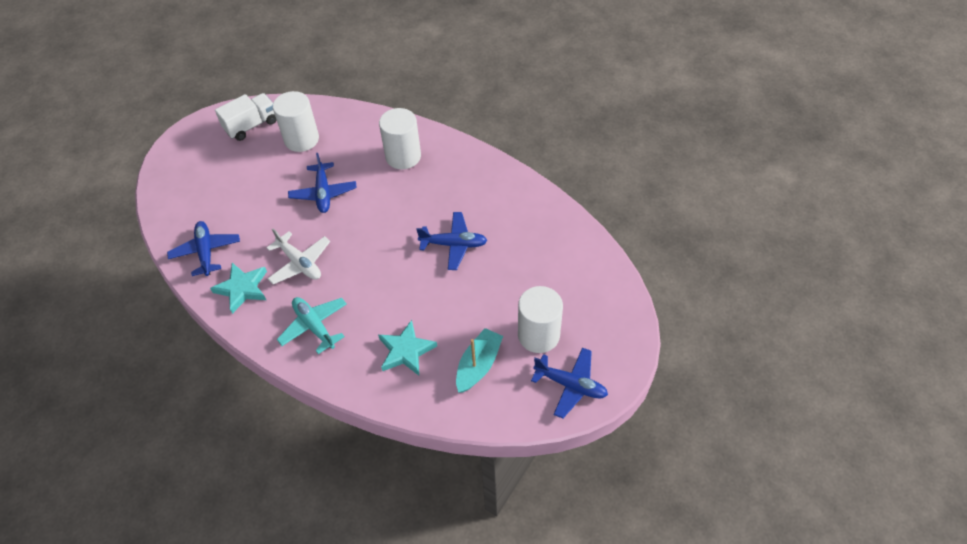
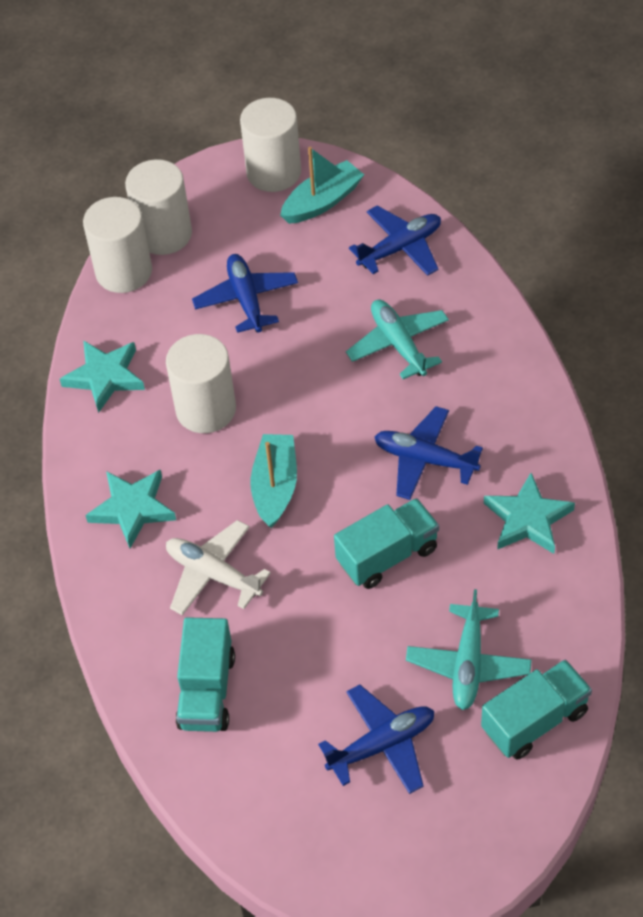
turquoise boat: 1 -> 2
turquoise plane: 1 -> 2
turquoise star: 2 -> 3
turquoise truck: 0 -> 3
white cylinder: 3 -> 4
white truck: 1 -> 0

